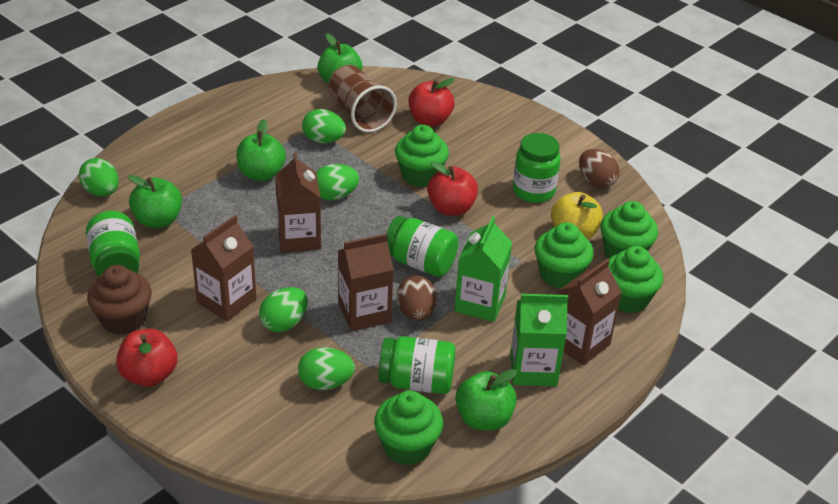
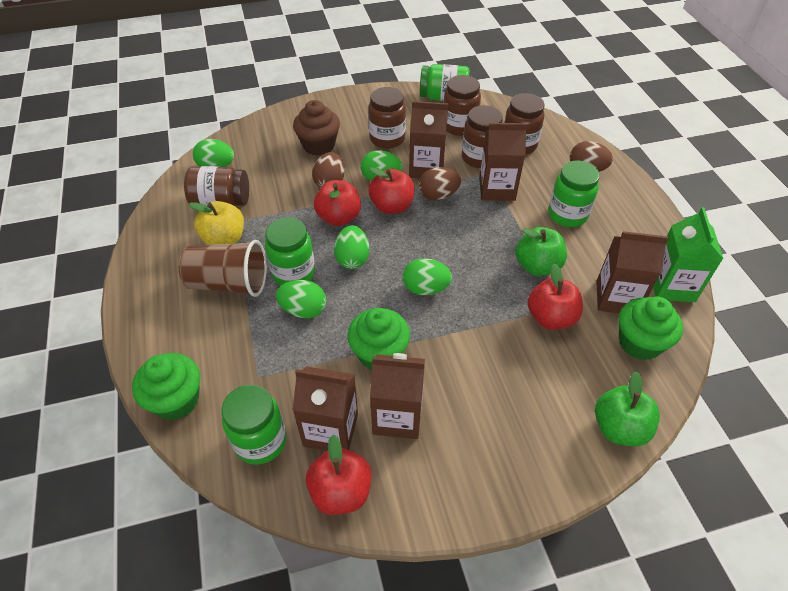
brown carton: 4 -> 5
brown egg: 2 -> 3
brown jar: 0 -> 5
green apple: 4 -> 2
green carton: 2 -> 1
green cupcake: 5 -> 3
red apple: 3 -> 4

